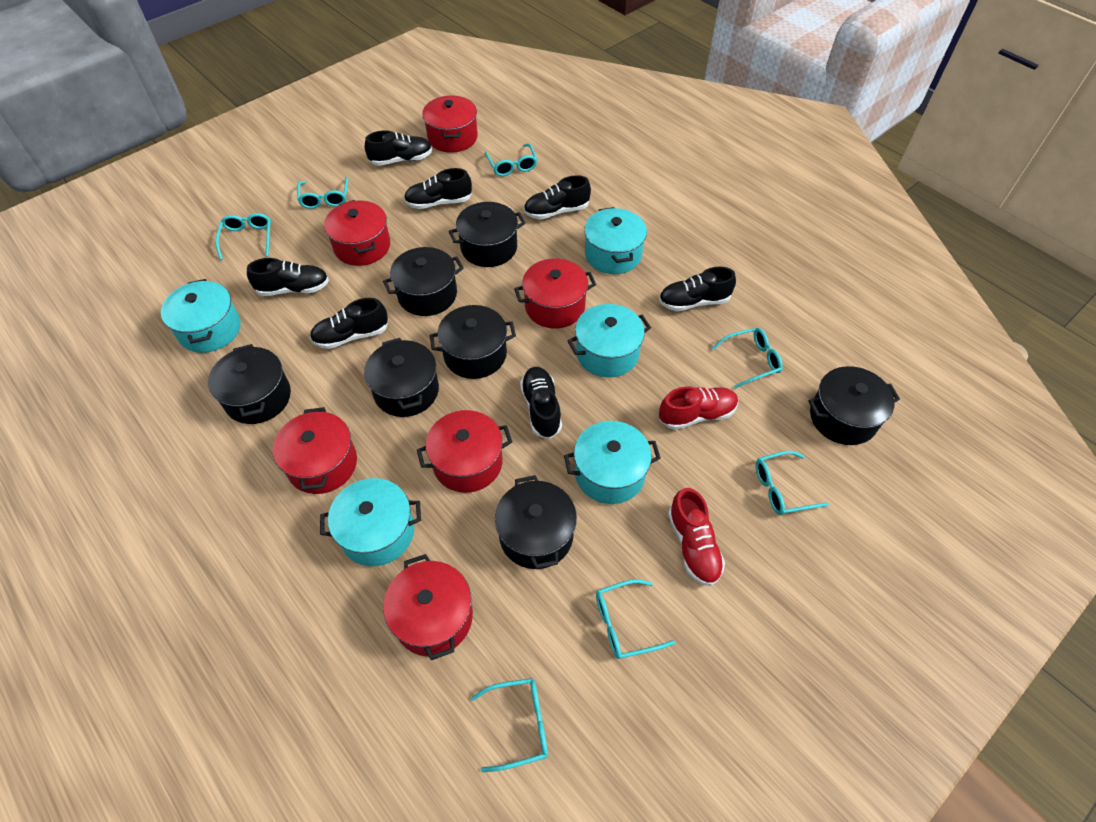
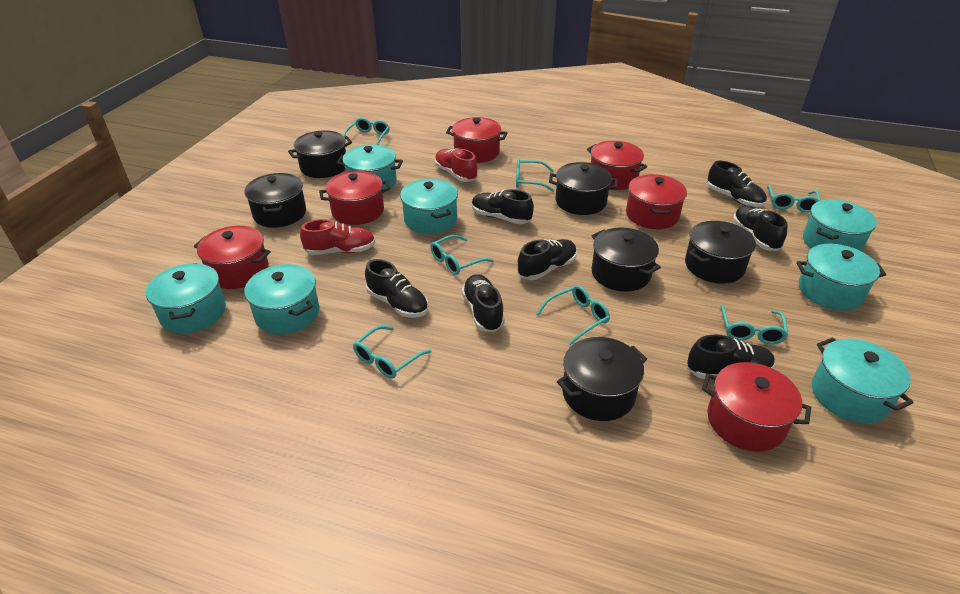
black pot: 7 -> 6
turquoise pot: 5 -> 7

